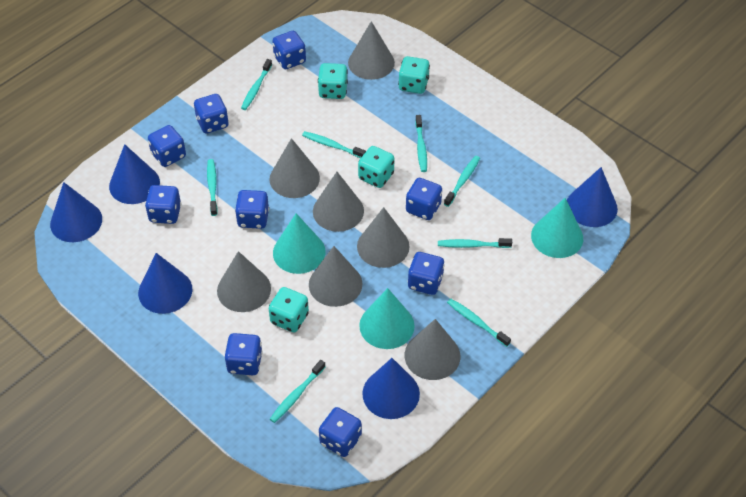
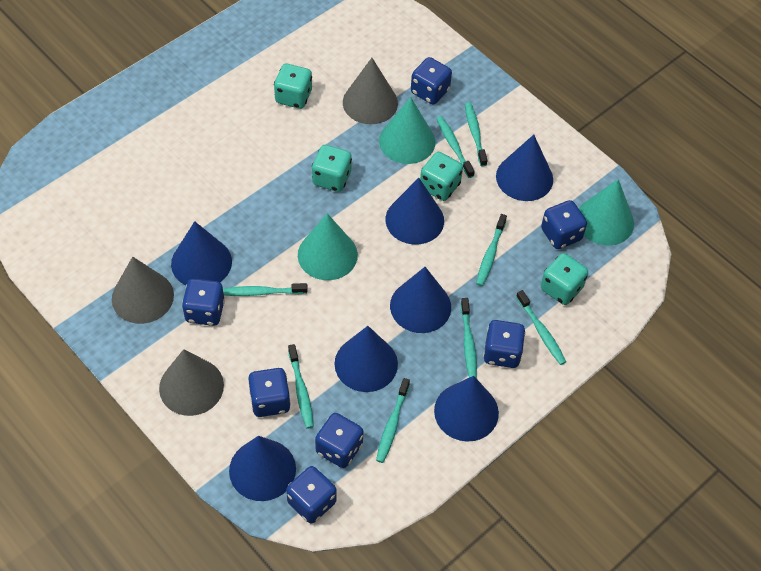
blue cone: 5 -> 7
blue dice: 9 -> 7
grey cone: 7 -> 3

